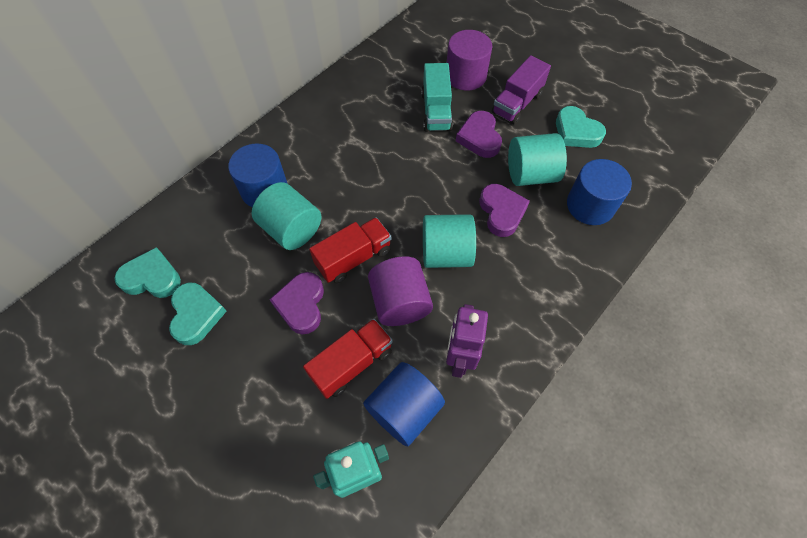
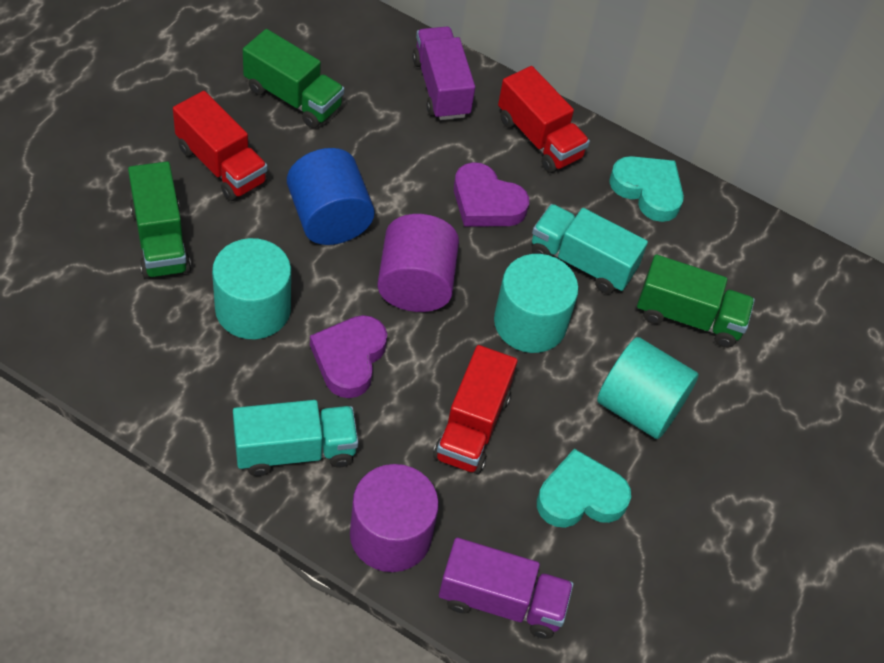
blue cylinder: 3 -> 1
green truck: 0 -> 3
purple heart: 3 -> 2
purple robot: 1 -> 0
purple truck: 1 -> 2
red truck: 2 -> 3
turquoise heart: 3 -> 2
turquoise robot: 1 -> 0
turquoise truck: 1 -> 2

